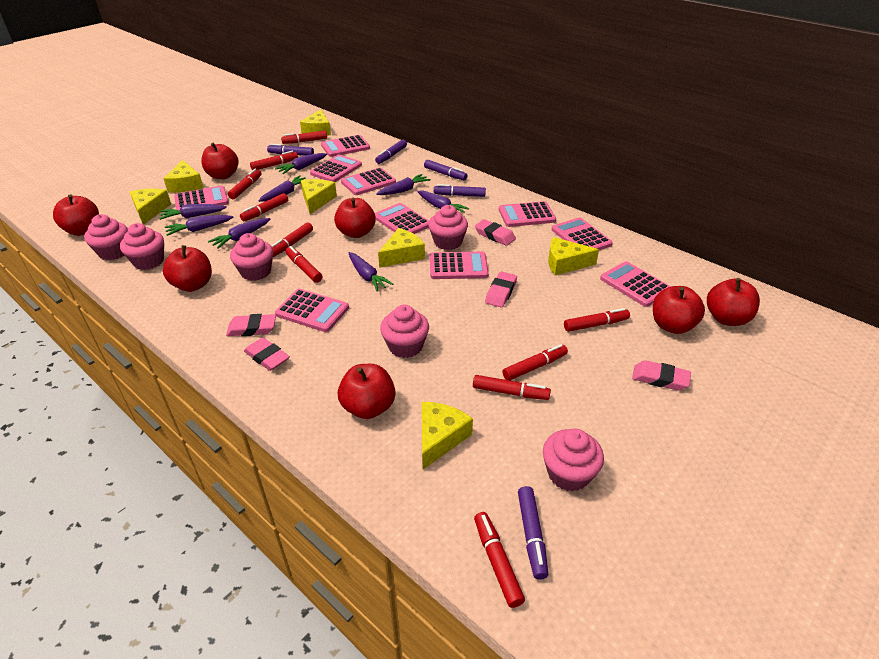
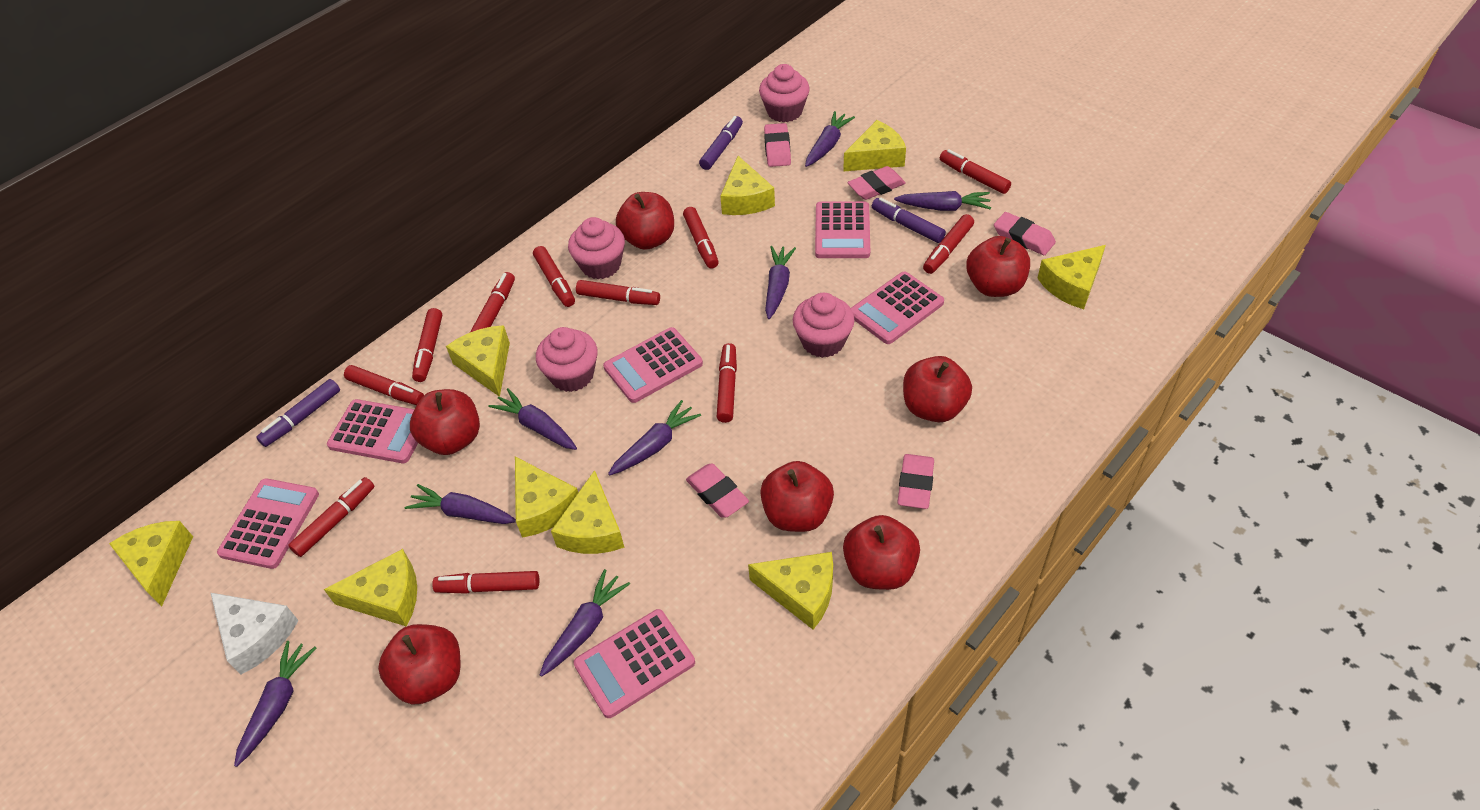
pink calculator: 10 -> 6
pink cupcake: 6 -> 4
purple marker: 5 -> 3
red marker: 10 -> 11
white cheese: 0 -> 1
yellow cheese: 7 -> 9

